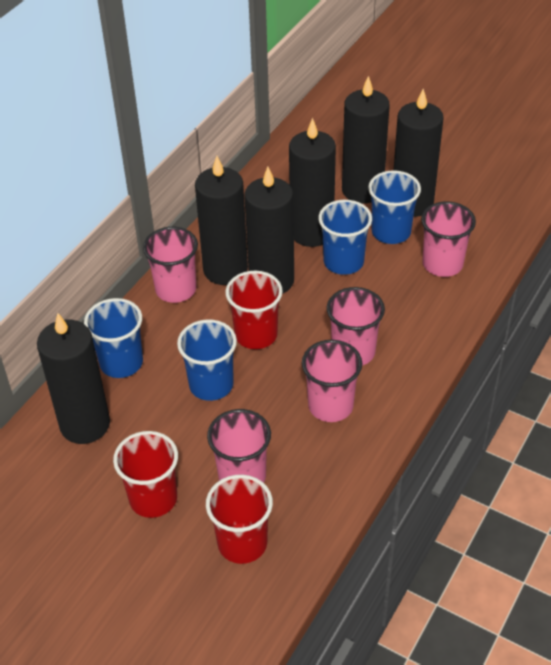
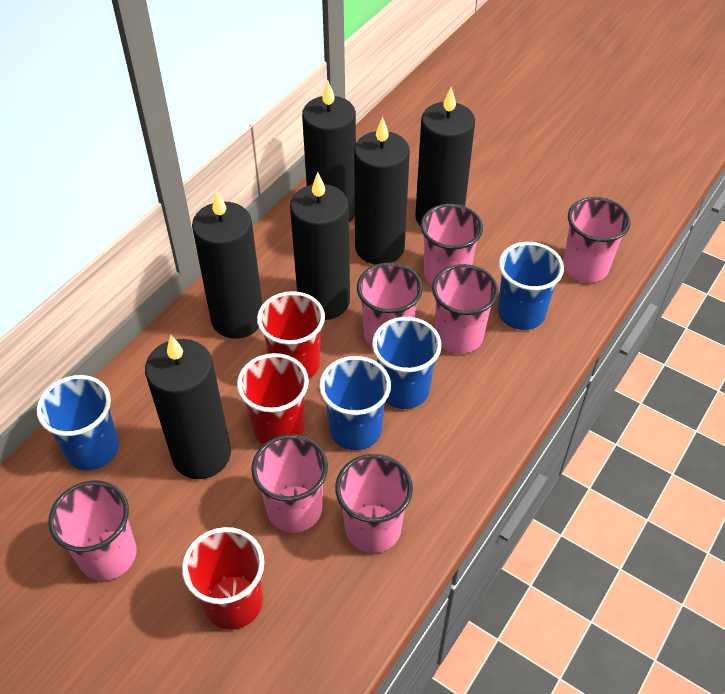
pink cup: 5 -> 7

